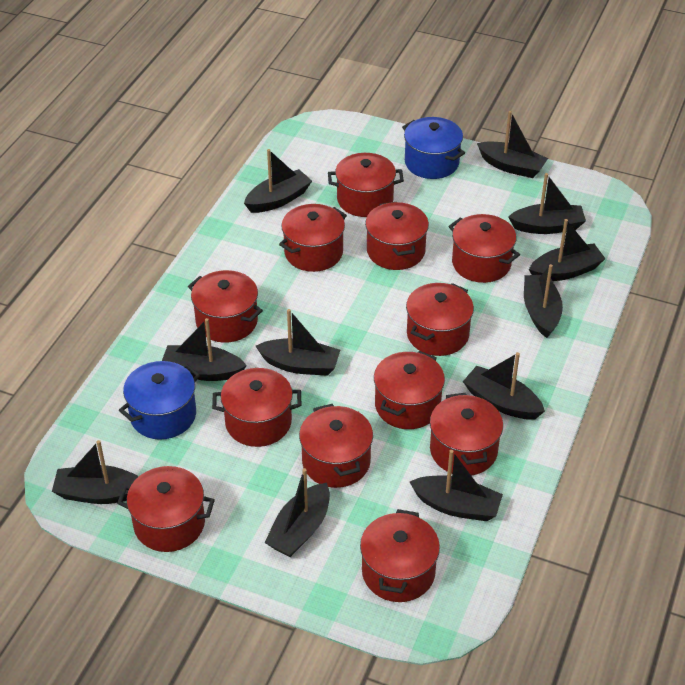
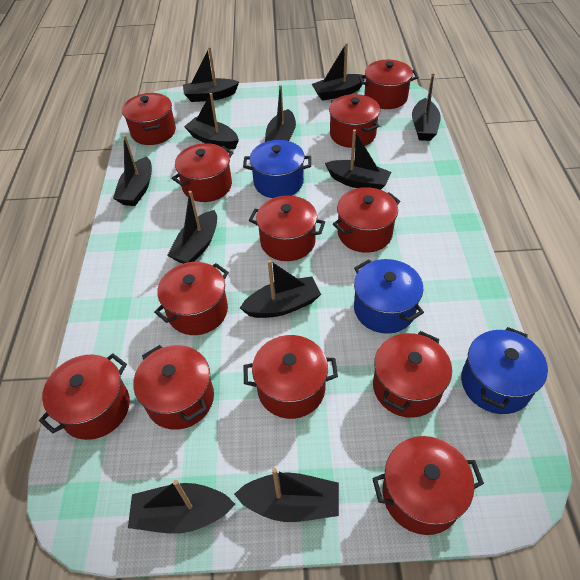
blue pot: 2 -> 3

